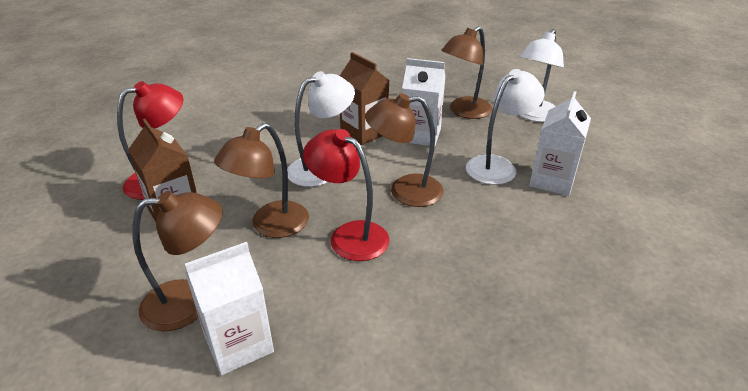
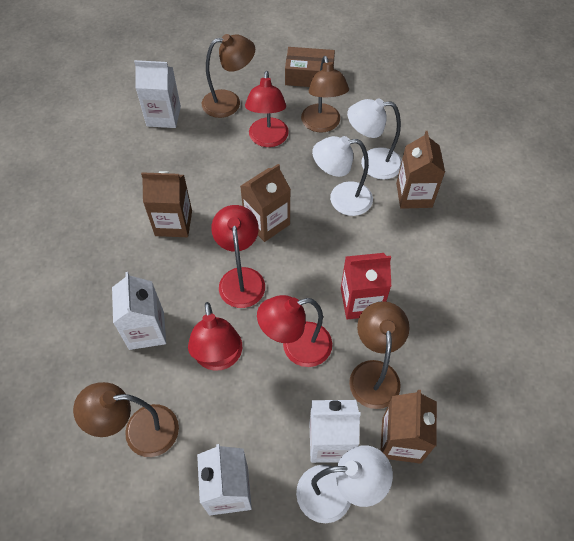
brown box: 0 -> 1
brown carton: 2 -> 4
red carton: 0 -> 1
red lamp: 2 -> 4
white carton: 3 -> 4

